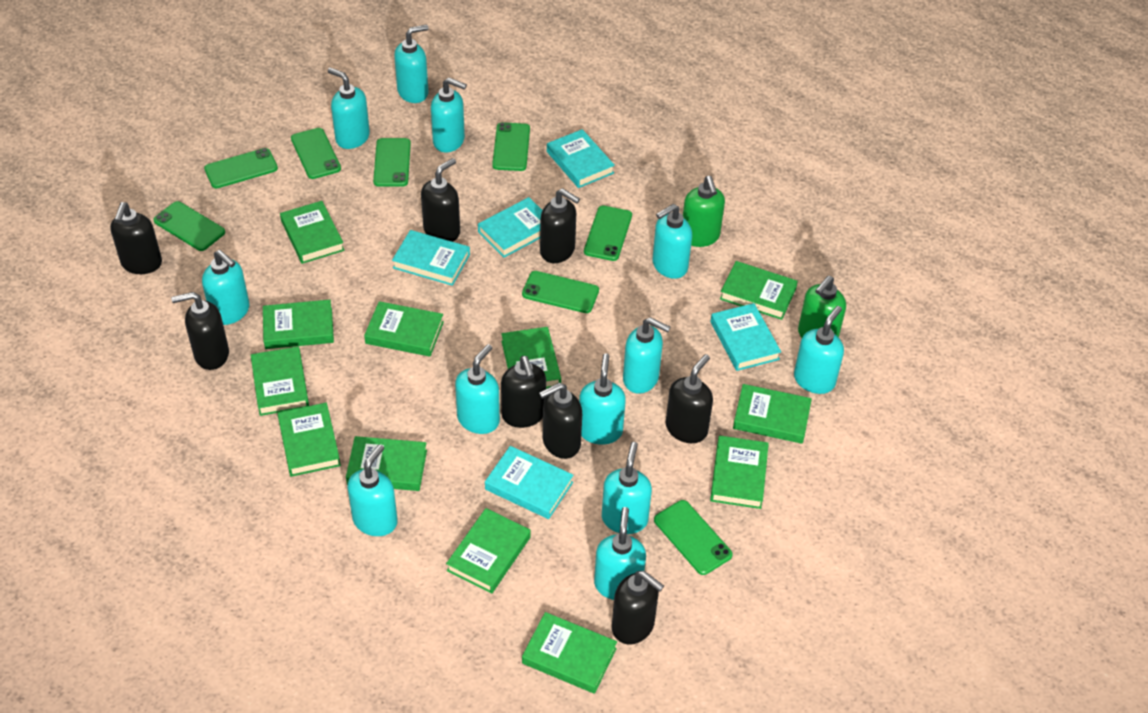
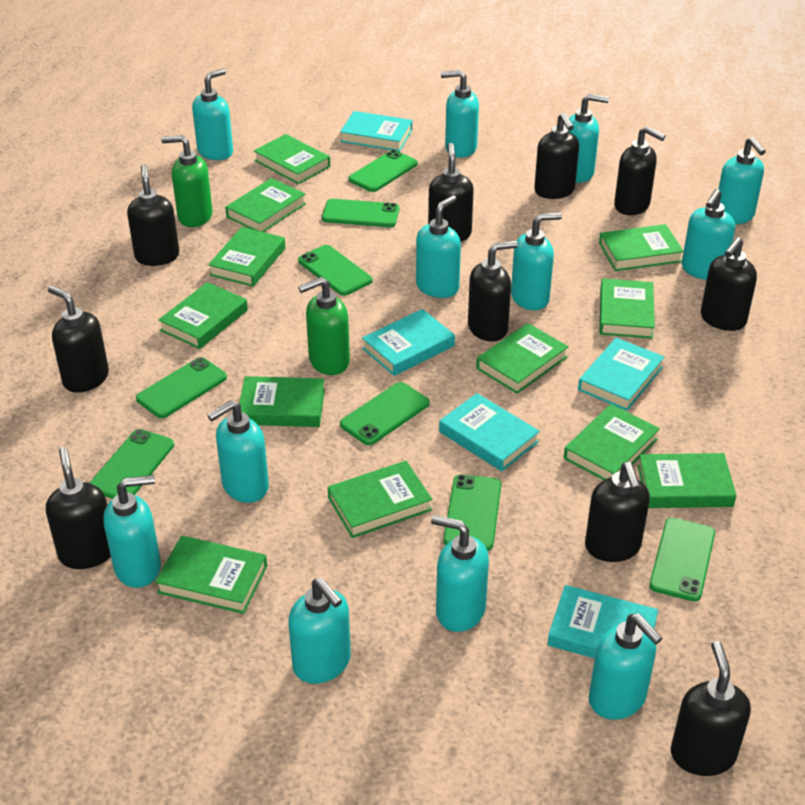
black soap dispenser: 8 -> 10

